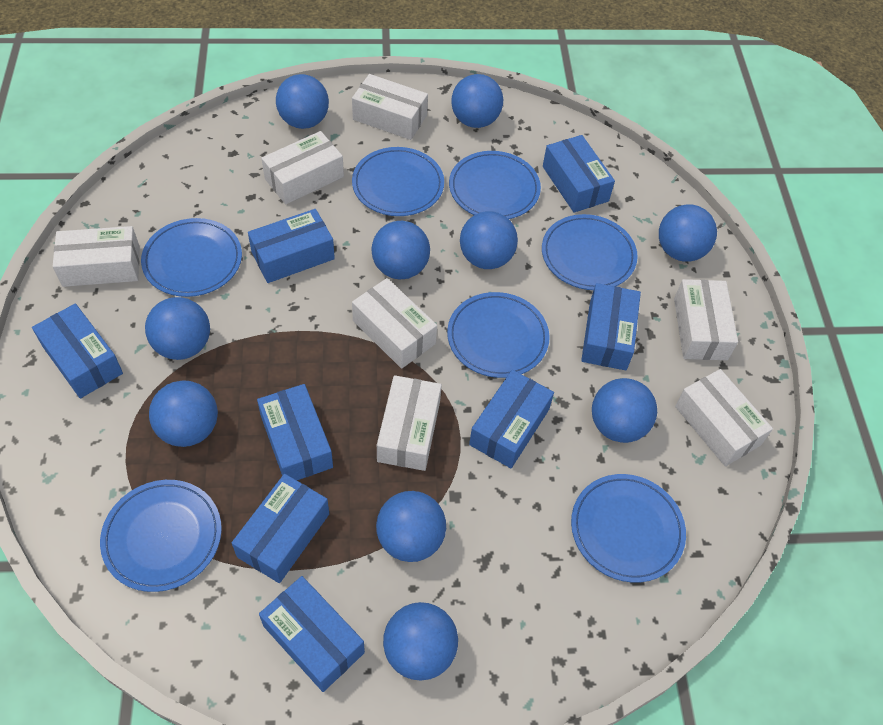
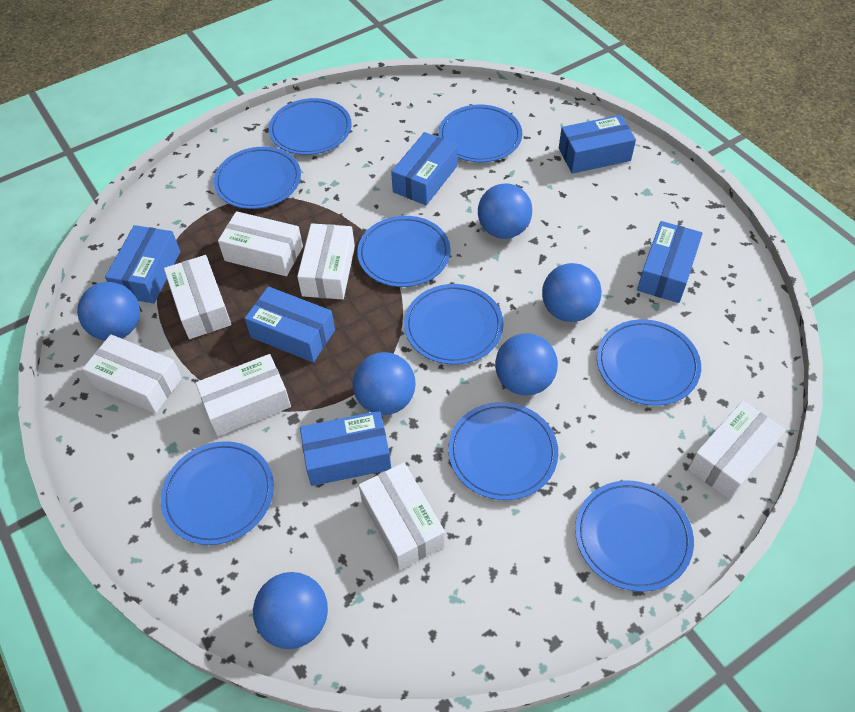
blue ball: 10 -> 6
blue box: 8 -> 6
blue plate: 7 -> 9

